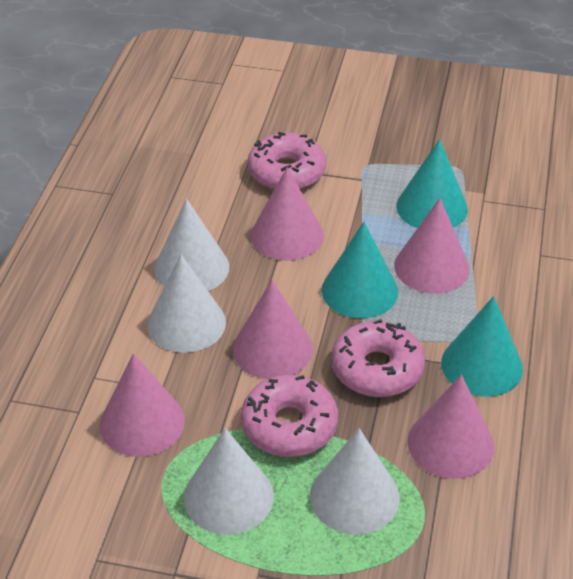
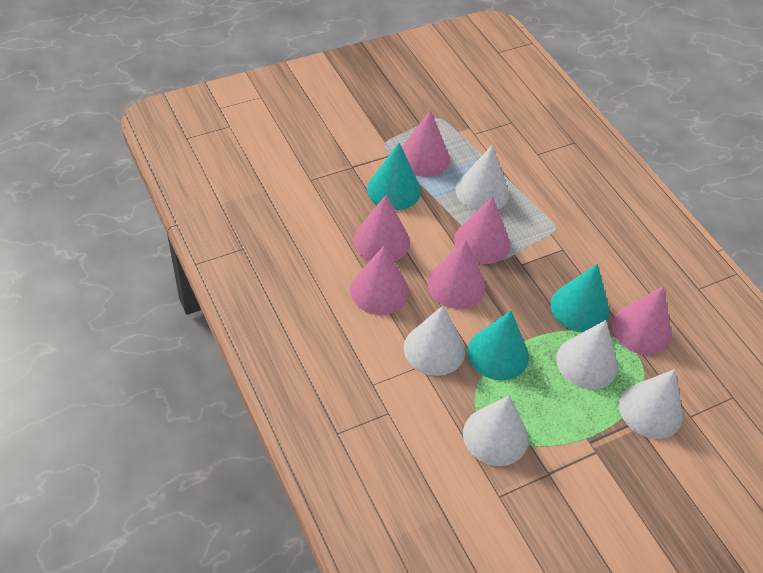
pink cone: 5 -> 6
pink donut: 3 -> 0
white cone: 4 -> 5

